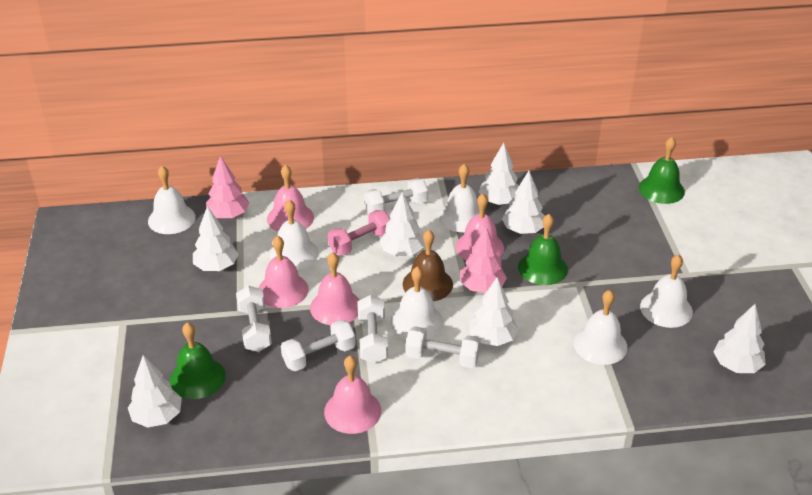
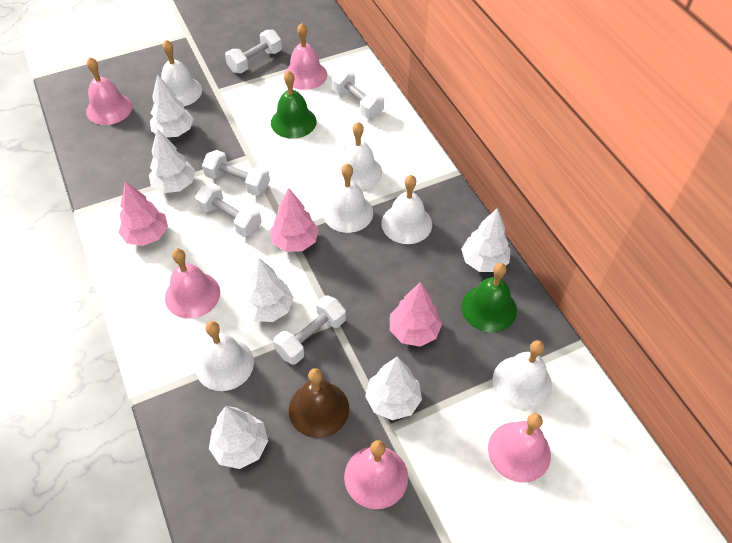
green bell: 3 -> 2
pink dumbbell: 1 -> 0
pink tree: 2 -> 3
white tree: 7 -> 6

